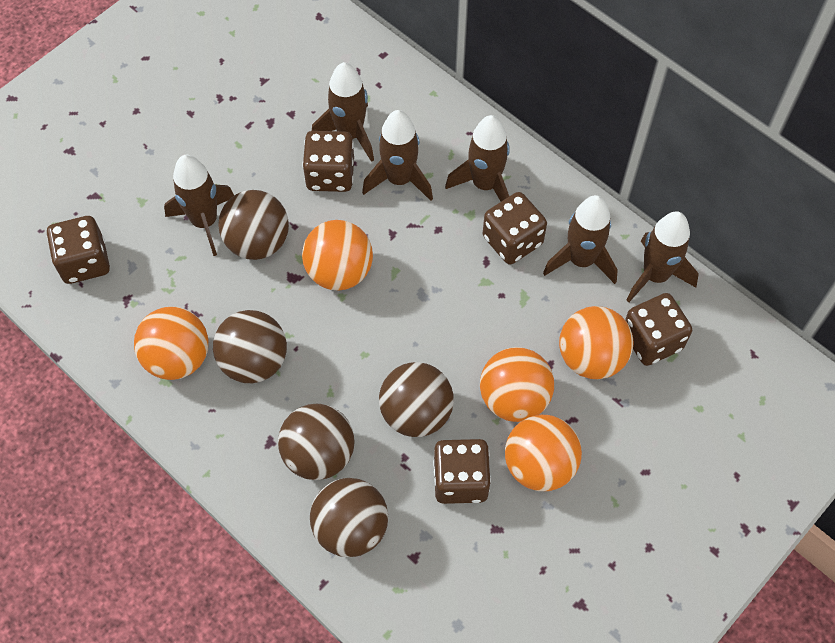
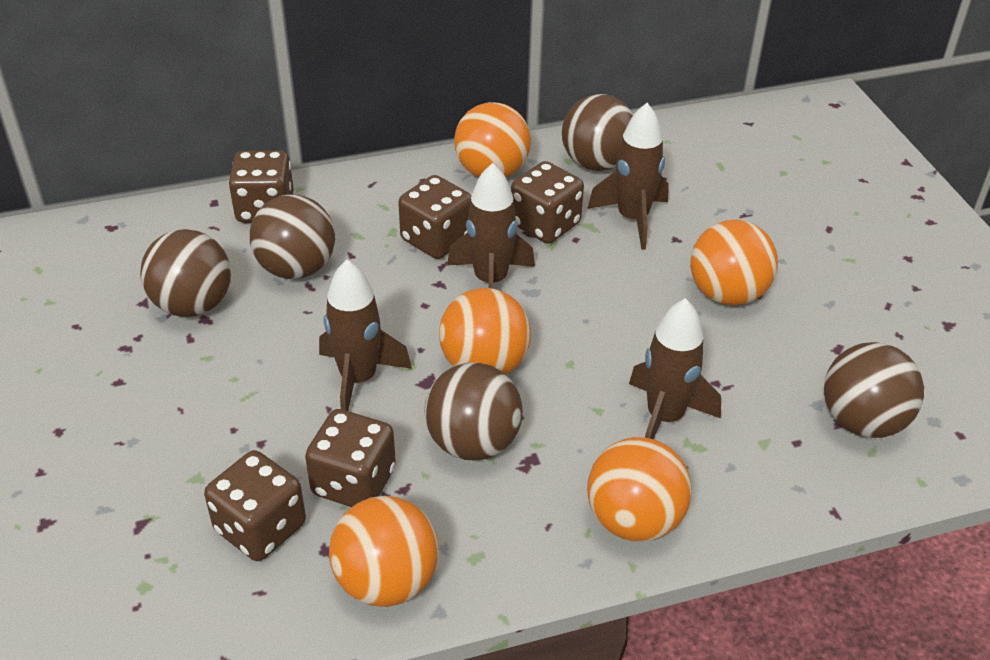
brown rocket: 6 -> 4

